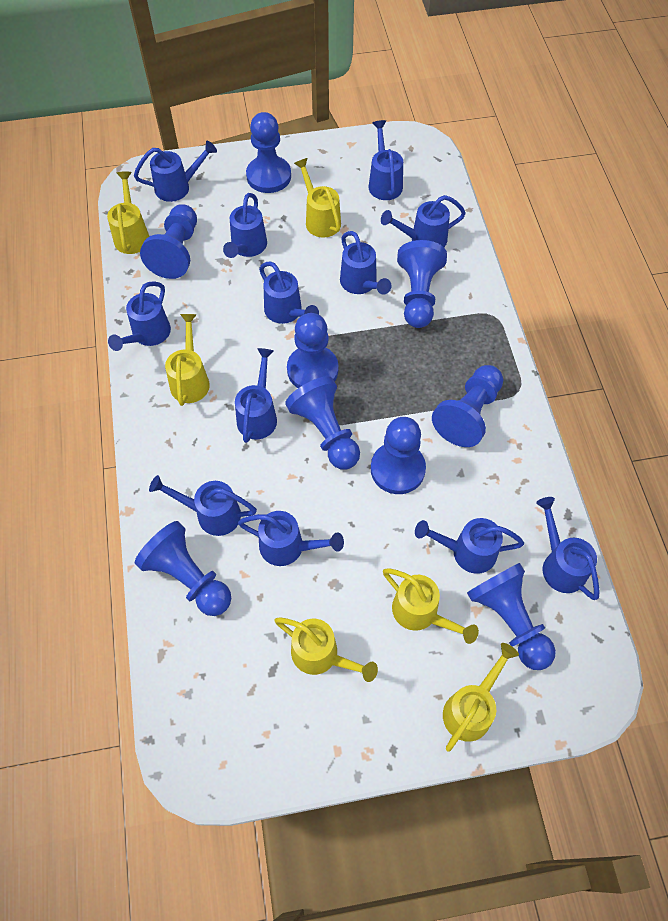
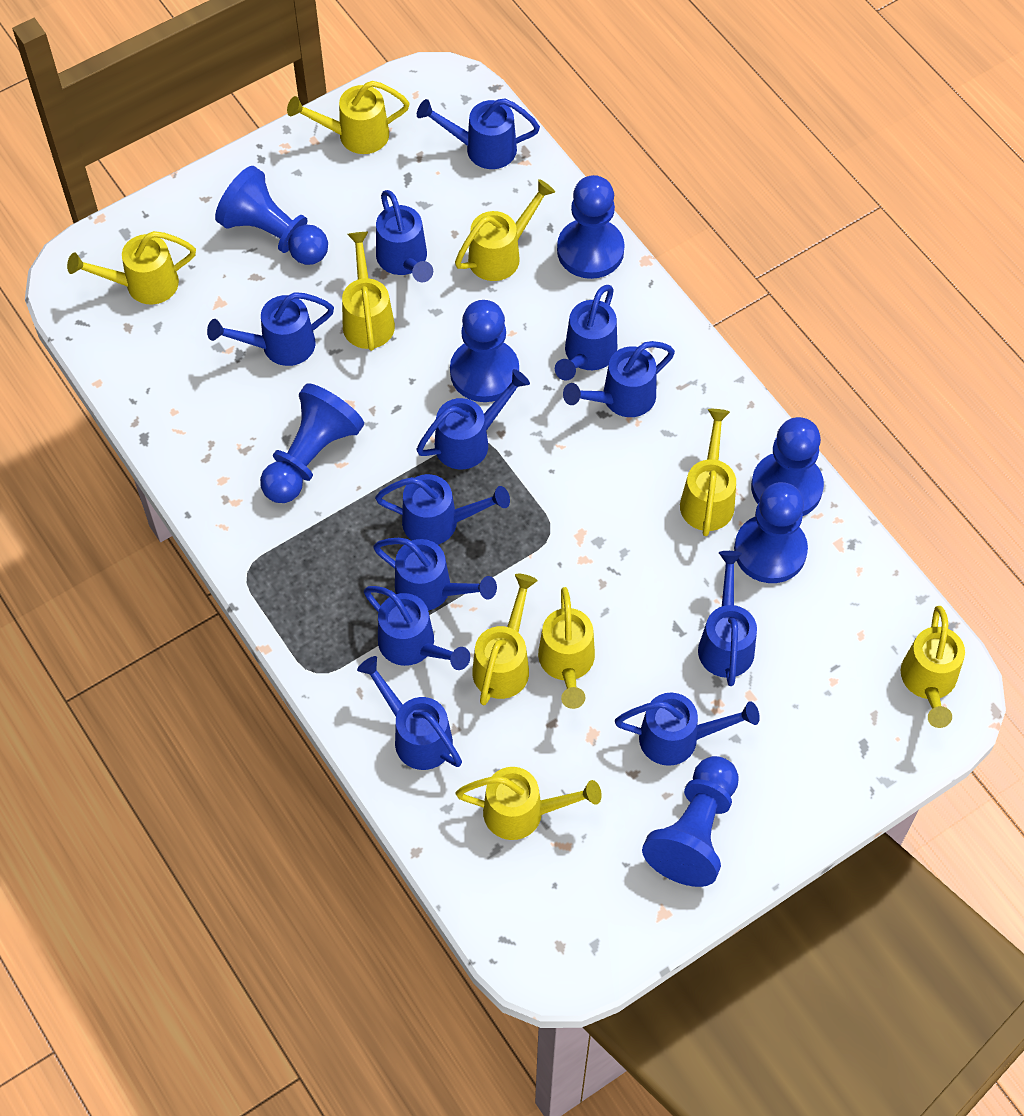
blue pawn: 9 -> 7
yellow watering can: 6 -> 9

